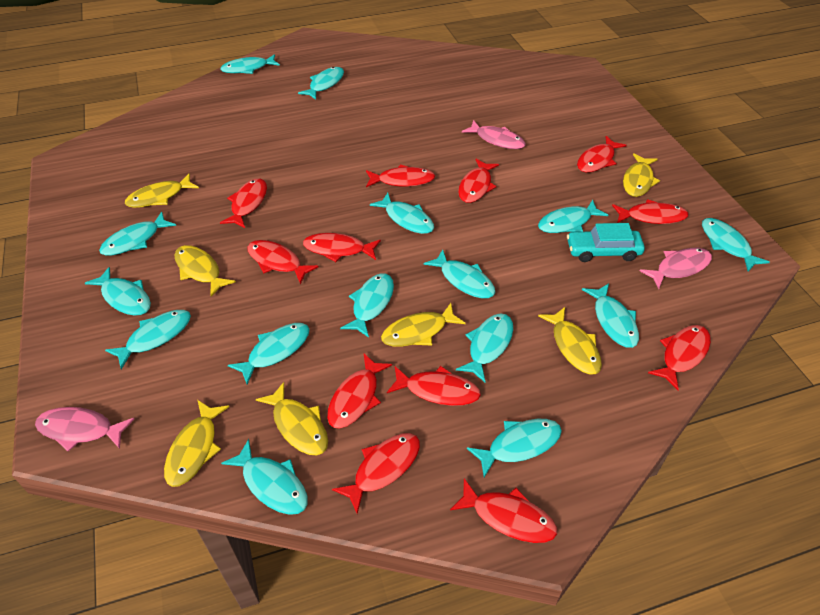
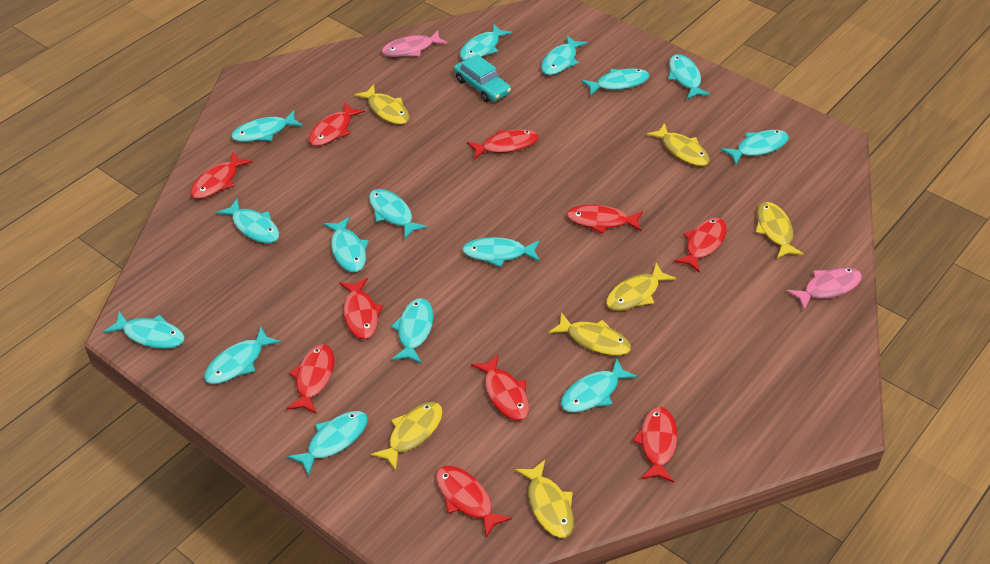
pink fish: 3 -> 2
red fish: 12 -> 10

